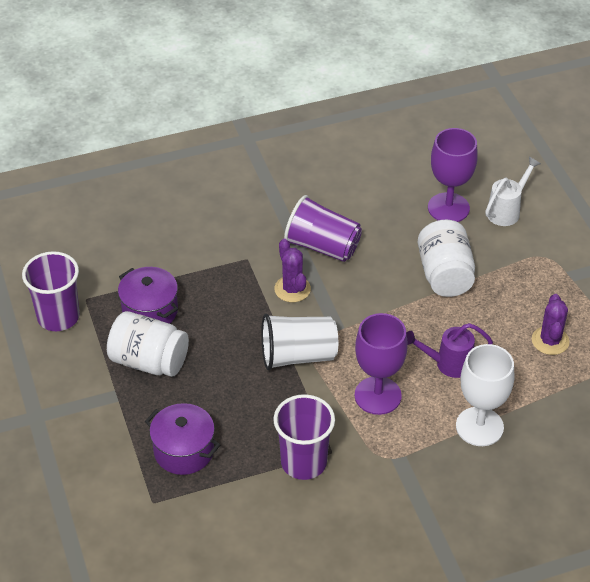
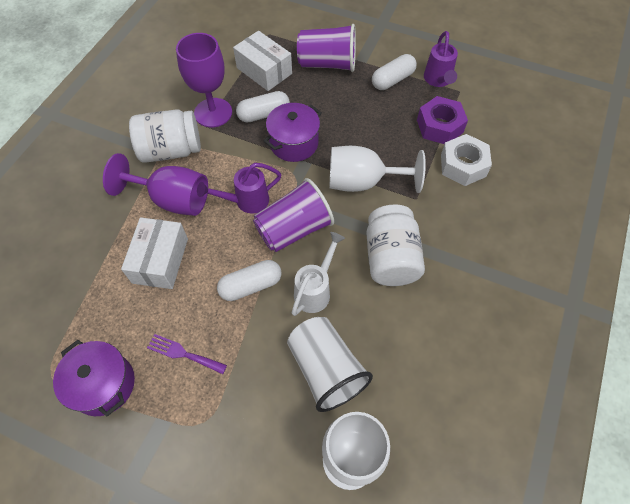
purple cactus: 2 -> 0
purple cup: 3 -> 2
purple fork: 0 -> 1
purple nut: 0 -> 1
purple watering can: 1 -> 2
white box: 0 -> 2
white capsule: 0 -> 3
white goblet: 1 -> 2
white nut: 0 -> 1

